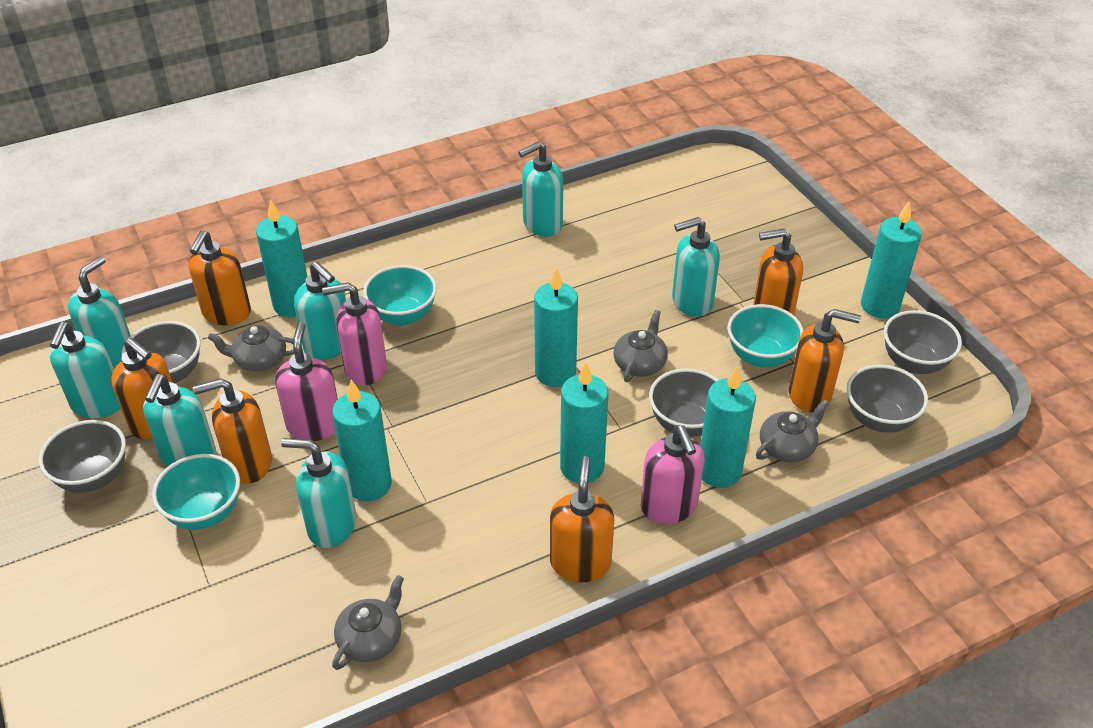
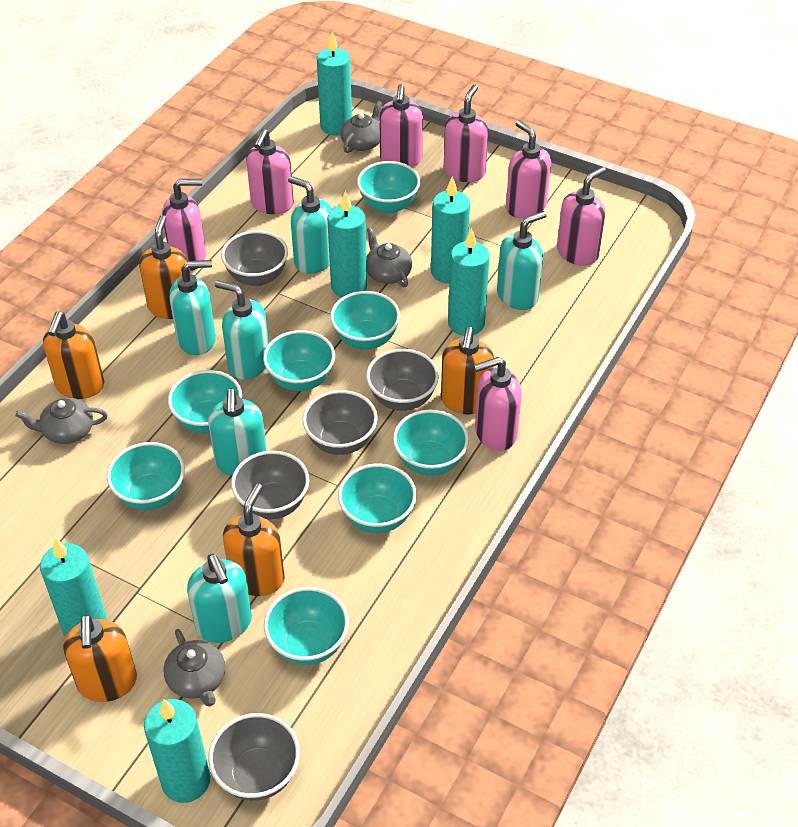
orange soap dispenser: 6 -> 5
pink soap dispenser: 3 -> 7
turquoise bowl: 3 -> 8
turquoise soap dispenser: 7 -> 6

